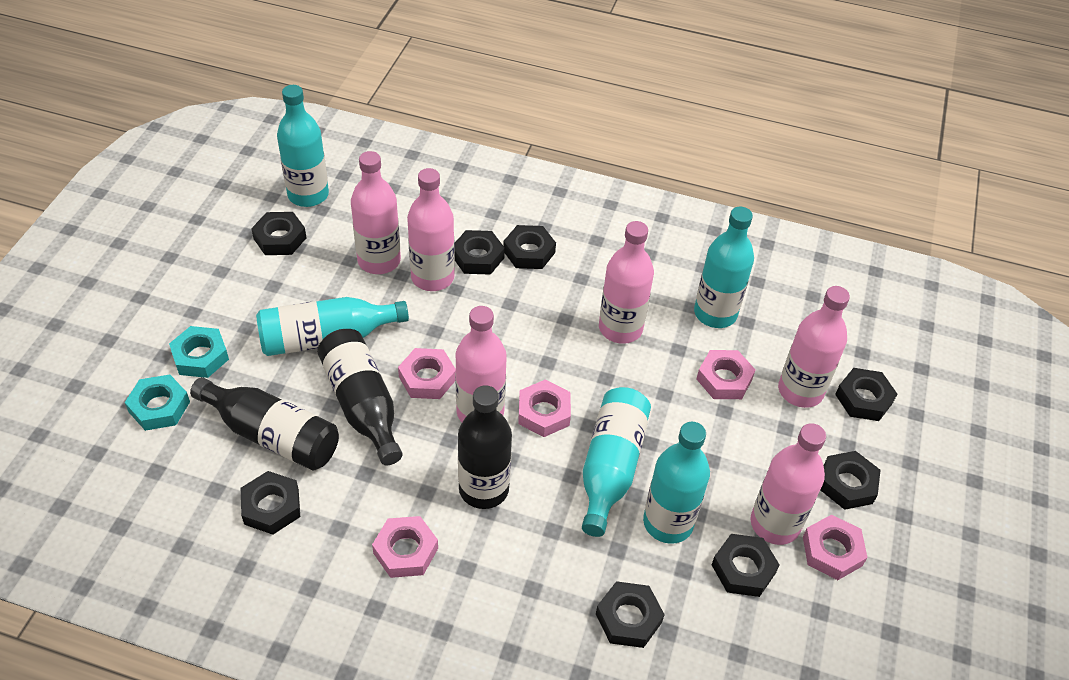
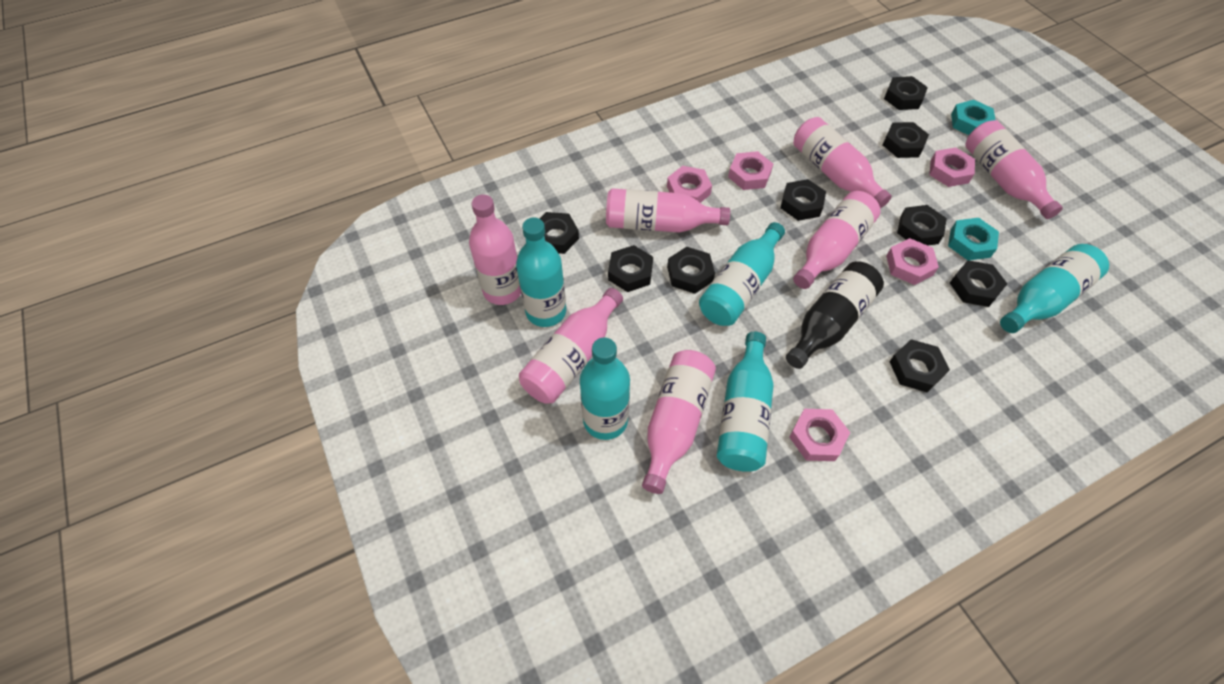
black bottle: 3 -> 1
black nut: 8 -> 9
pink bottle: 6 -> 7

